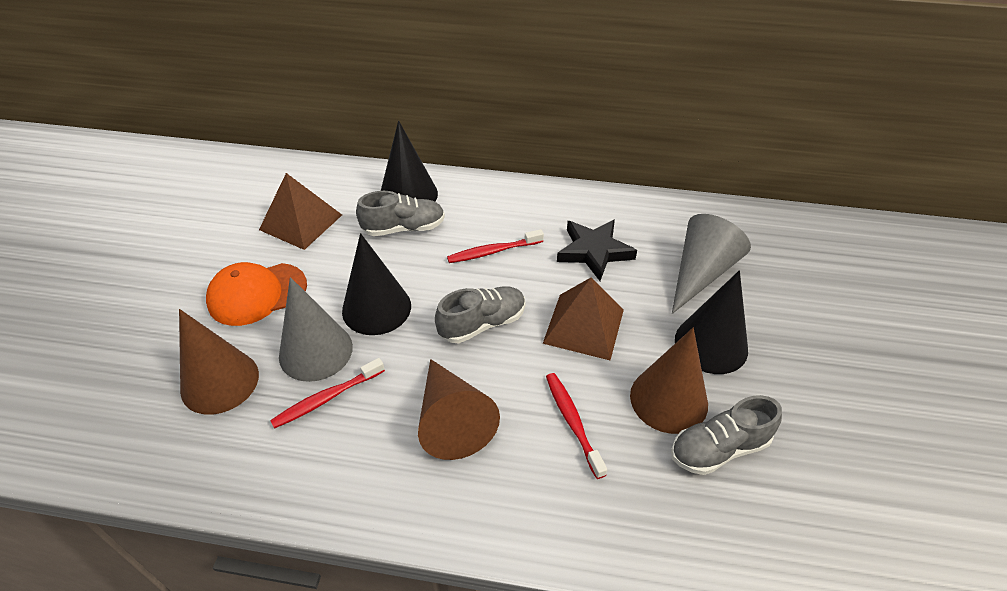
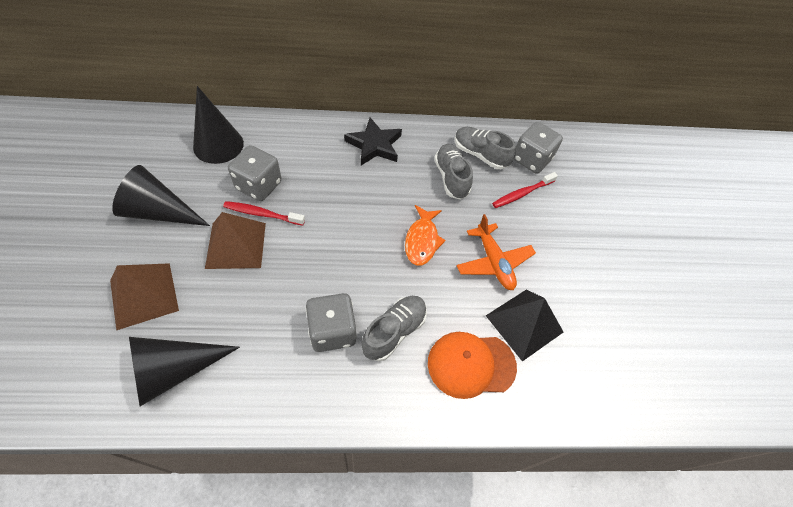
black pyramid: 0 -> 1
brown cone: 3 -> 0
grey cone: 2 -> 0
grey dice: 0 -> 3
orange fish: 0 -> 1
orange plane: 0 -> 1
red toothbrush: 3 -> 2

